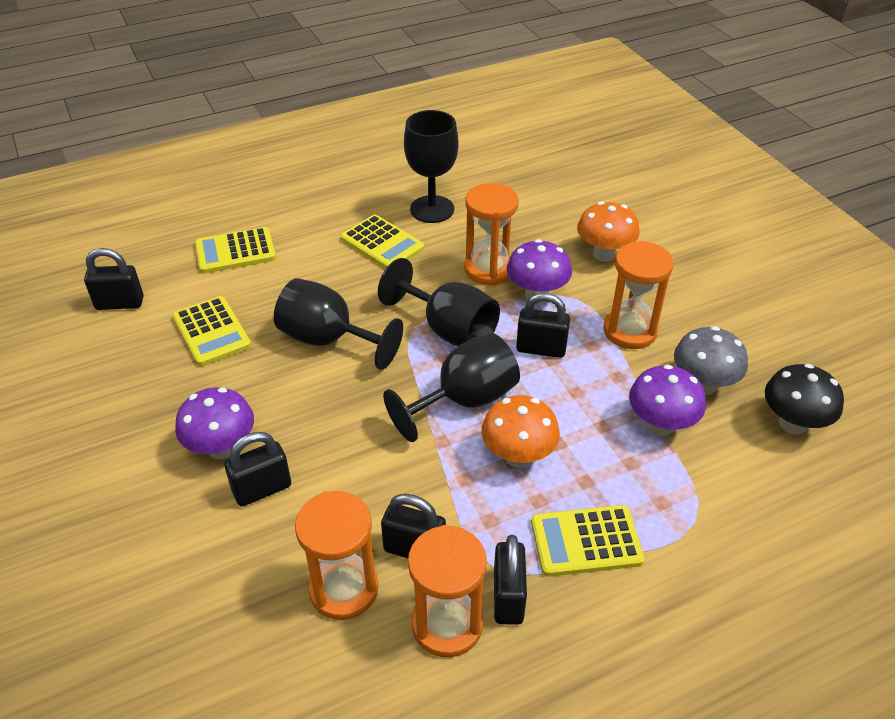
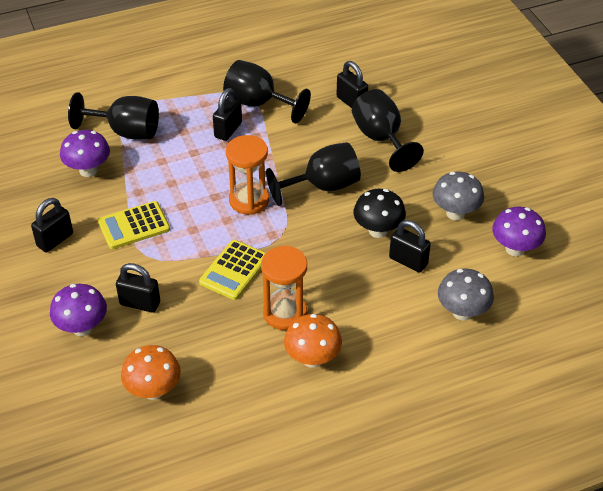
grey mushroom: 1 -> 2
orange hourglass: 4 -> 2
yellow calculator: 4 -> 2

